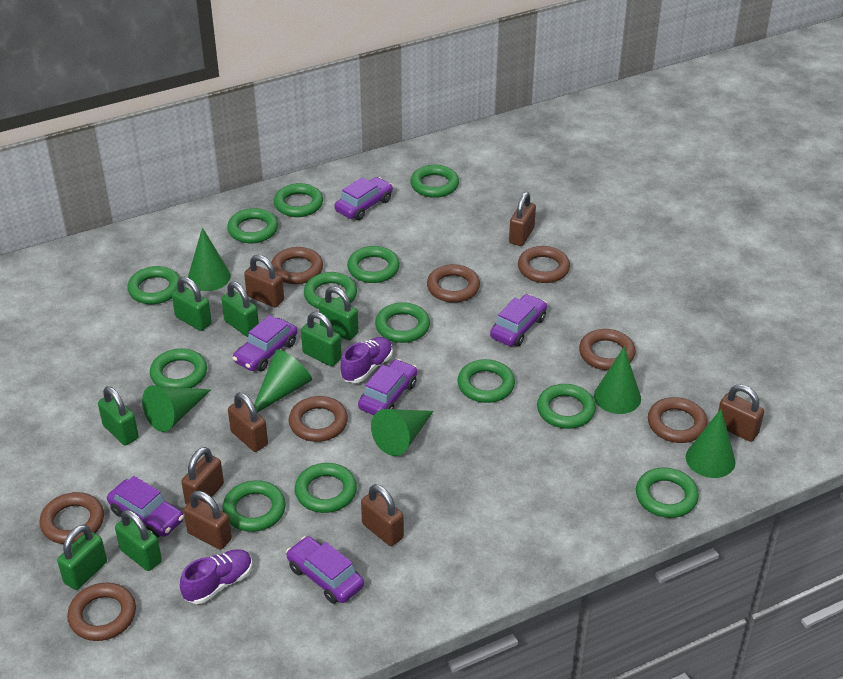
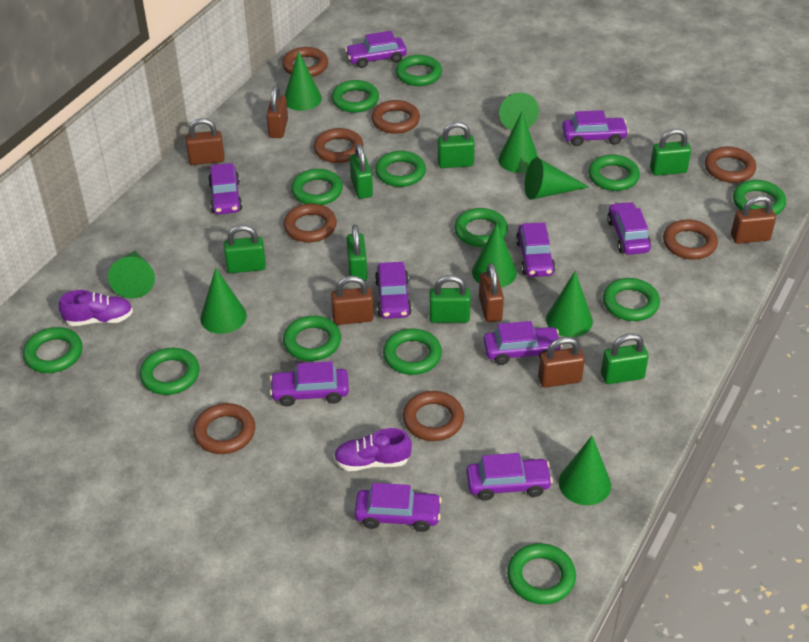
brown padlock: 7 -> 6
green cone: 6 -> 9
purple car: 6 -> 10

